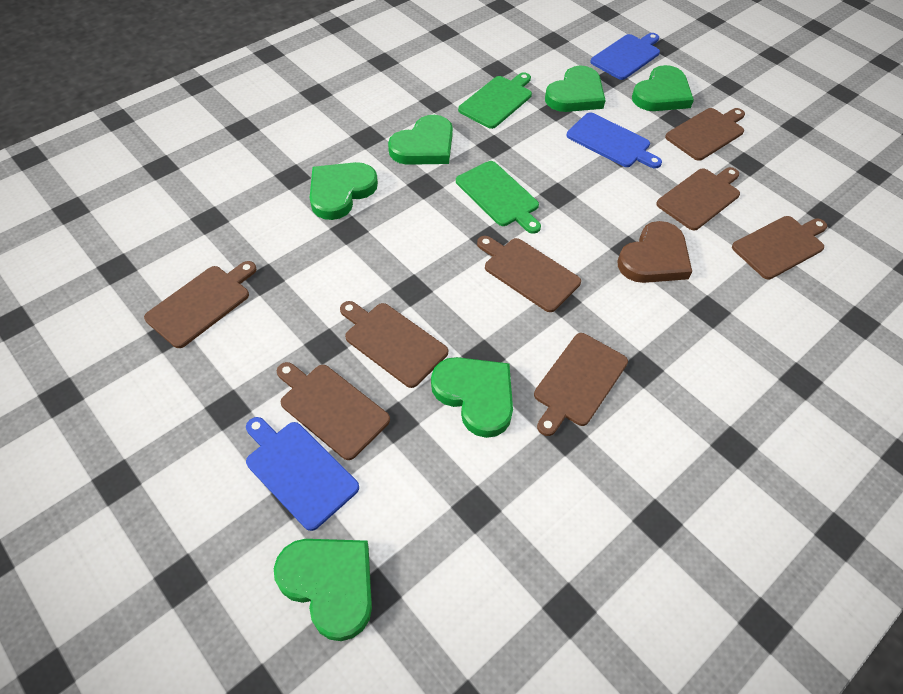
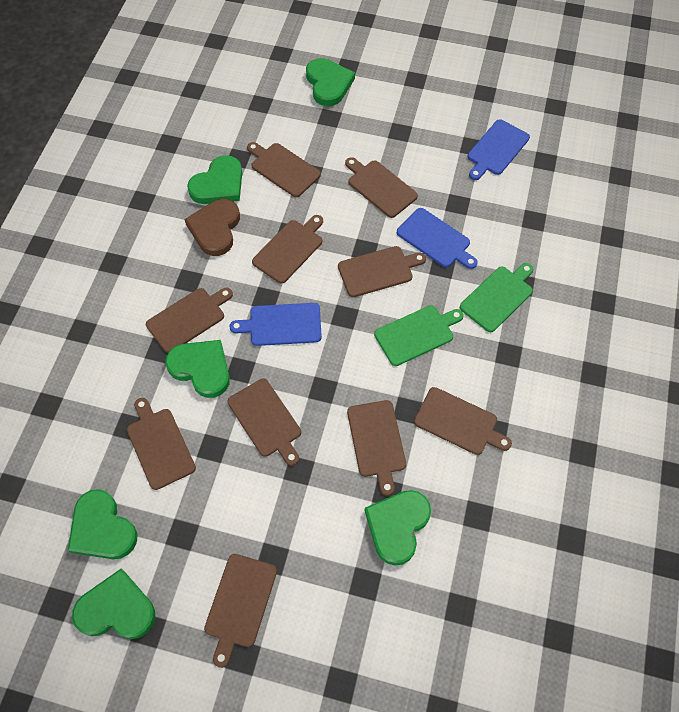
brown cutting board: 8 -> 10

